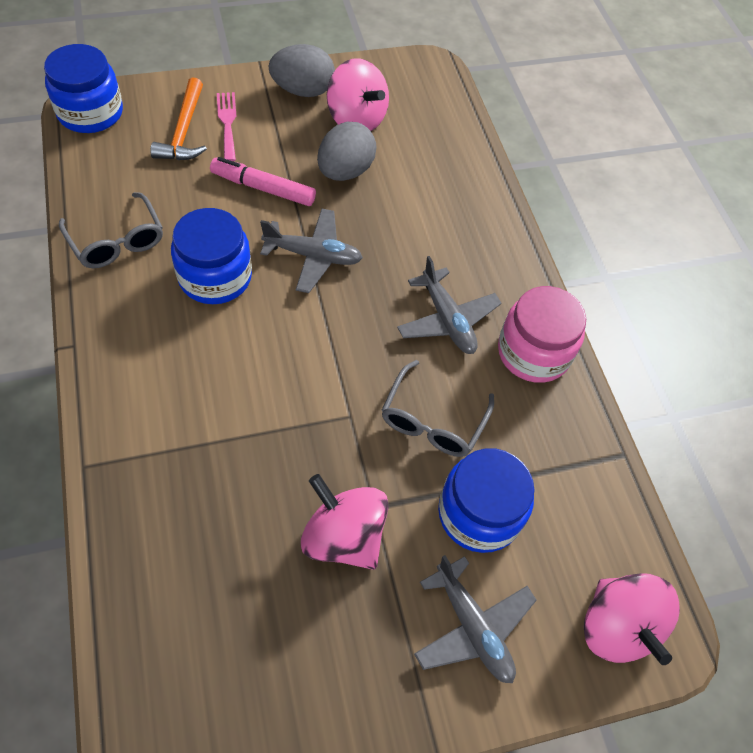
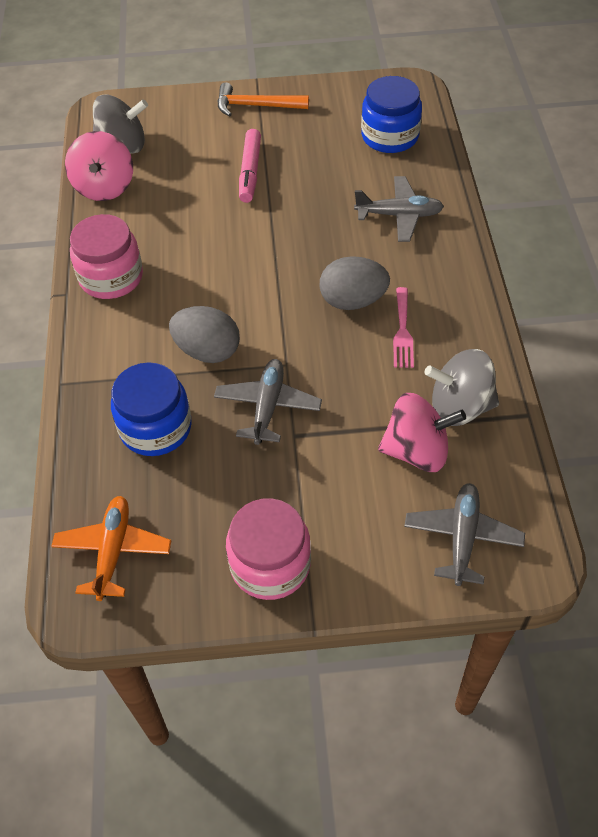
blue jar: 3 -> 2
grey glasses: 2 -> 0
grey spinning top: 0 -> 2
orange plane: 0 -> 1
pink jar: 1 -> 2
pink spinning top: 3 -> 2

